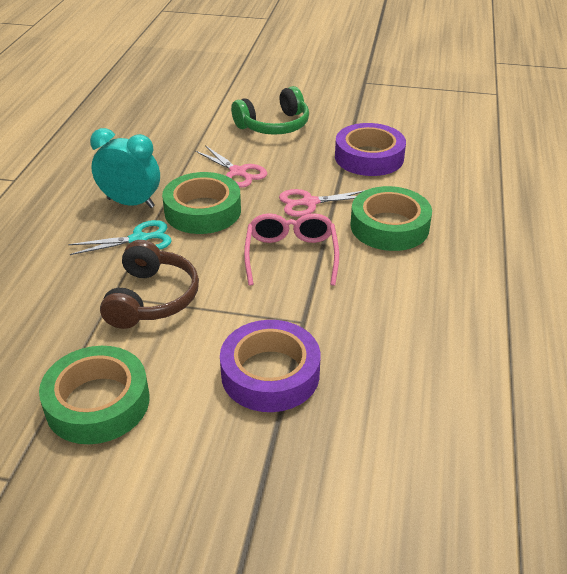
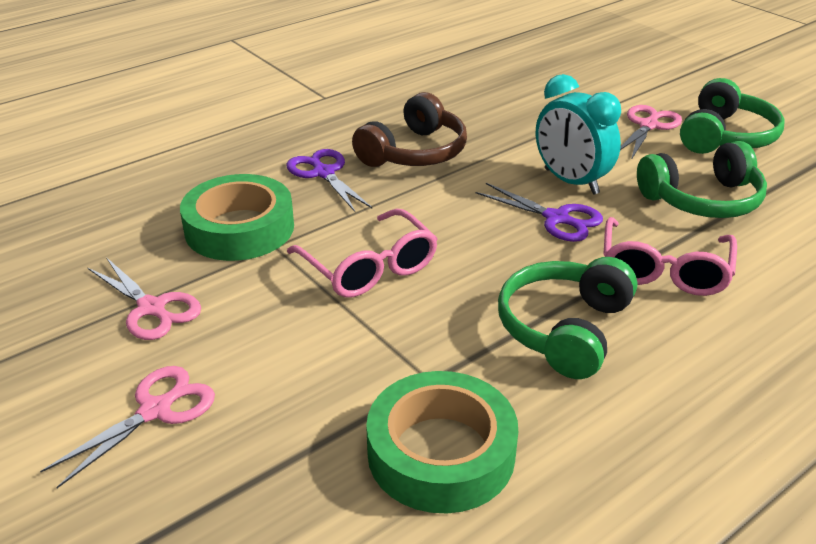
green headphones: 1 -> 3
green tape: 3 -> 2
pink glasses: 1 -> 2
pink scissors: 2 -> 3
purple scissors: 0 -> 2
purple tape: 2 -> 0
turquoise scissors: 1 -> 0

